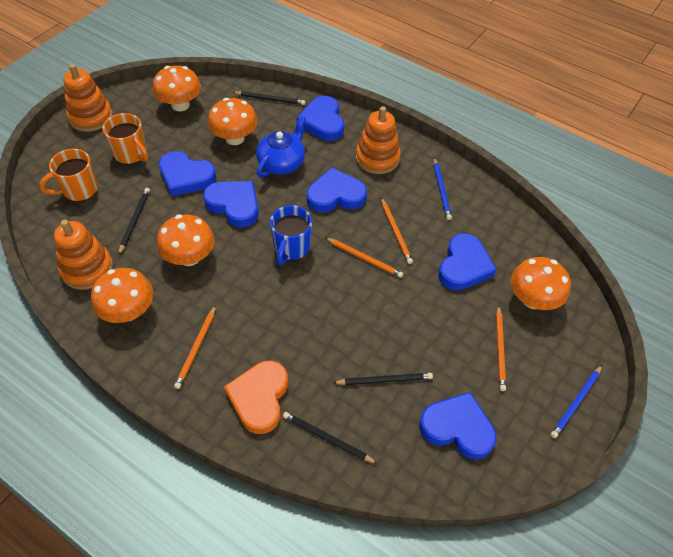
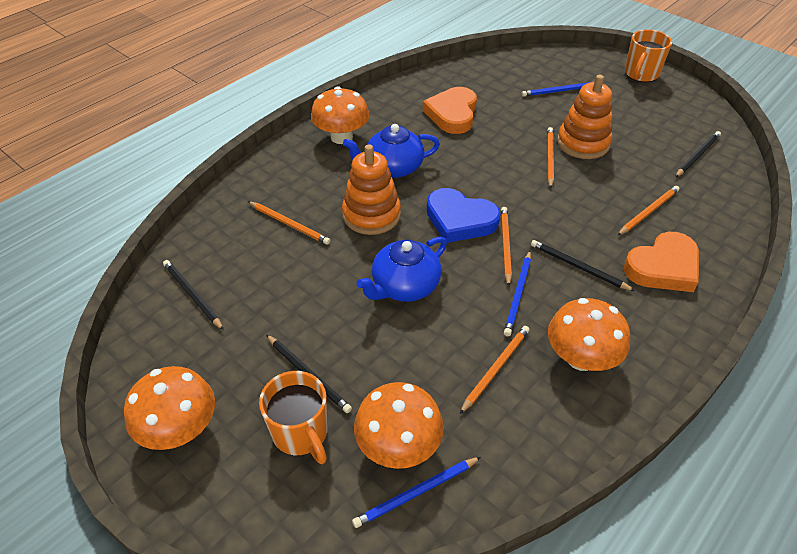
blue heart: 6 -> 1
blue mug: 1 -> 0
blue pencil: 2 -> 3
blue teapot: 1 -> 2
orange heart: 1 -> 2
orange mushroom: 5 -> 4
orange pencil: 4 -> 5
orange stacking toy: 3 -> 2

